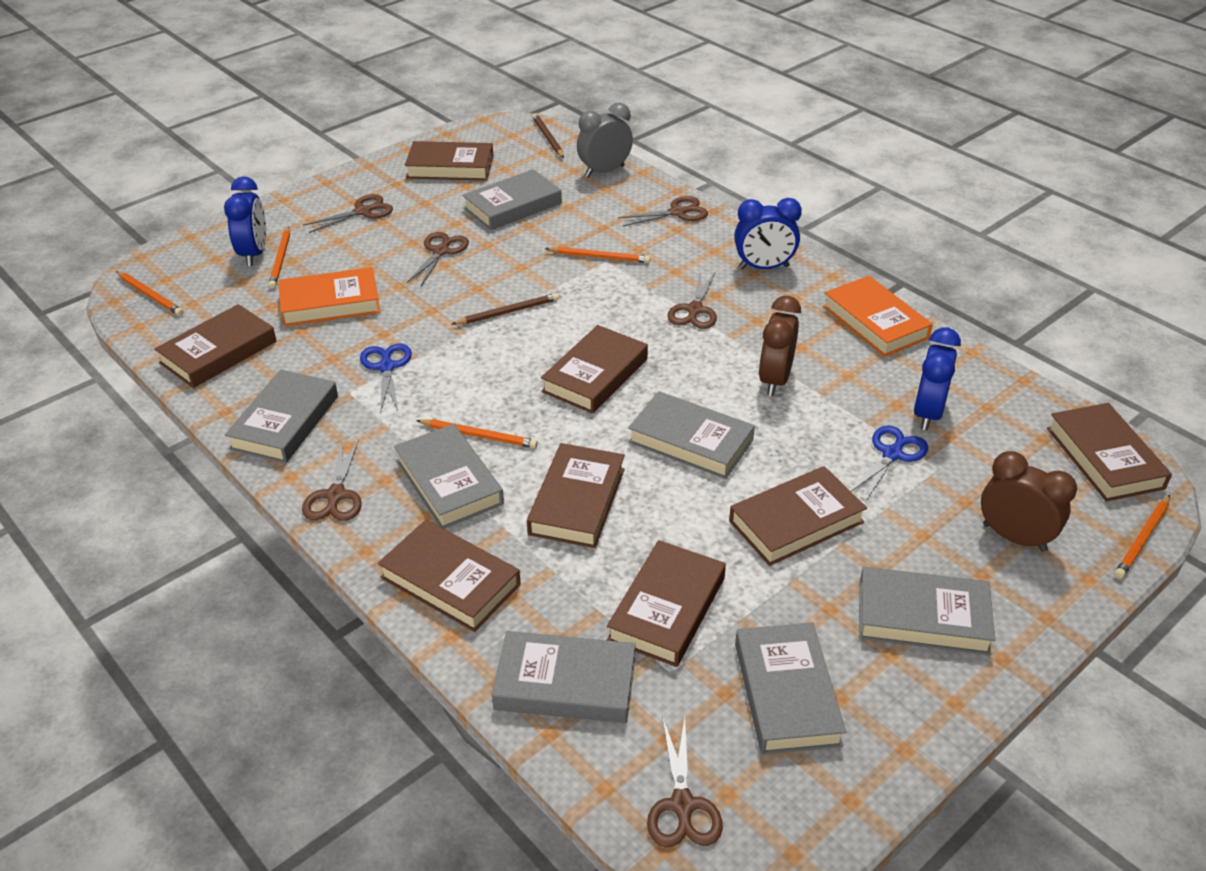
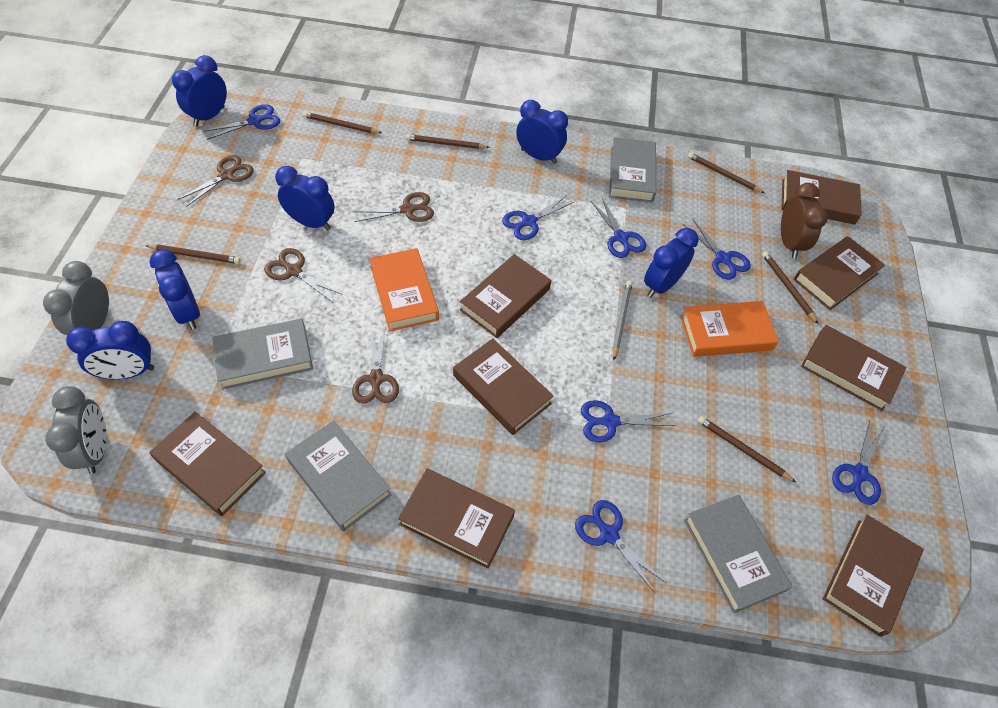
blue clock: 3 -> 6
blue scissors: 2 -> 7
brown clock: 2 -> 1
brown pencil: 2 -> 6
brown scissors: 6 -> 4
grey book: 7 -> 4
grey clock: 1 -> 2
grey pencil: 0 -> 1
orange pencil: 5 -> 0

